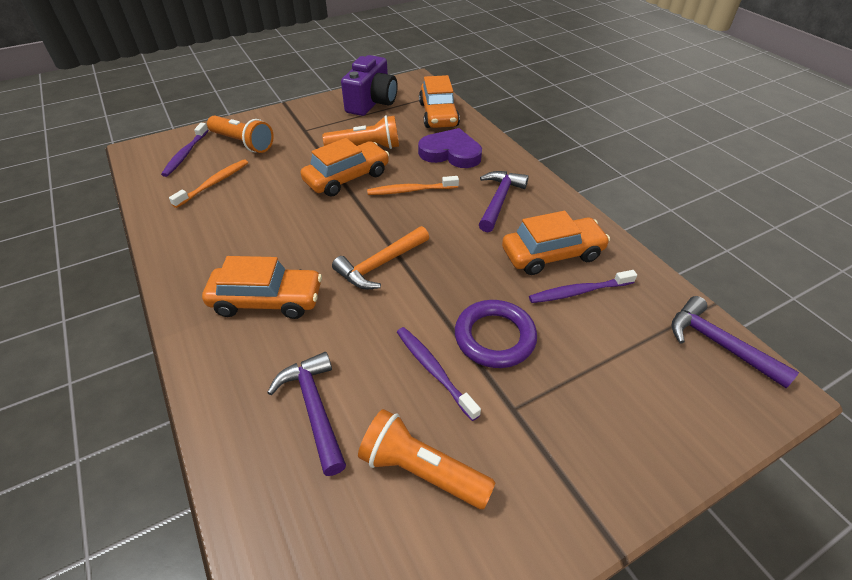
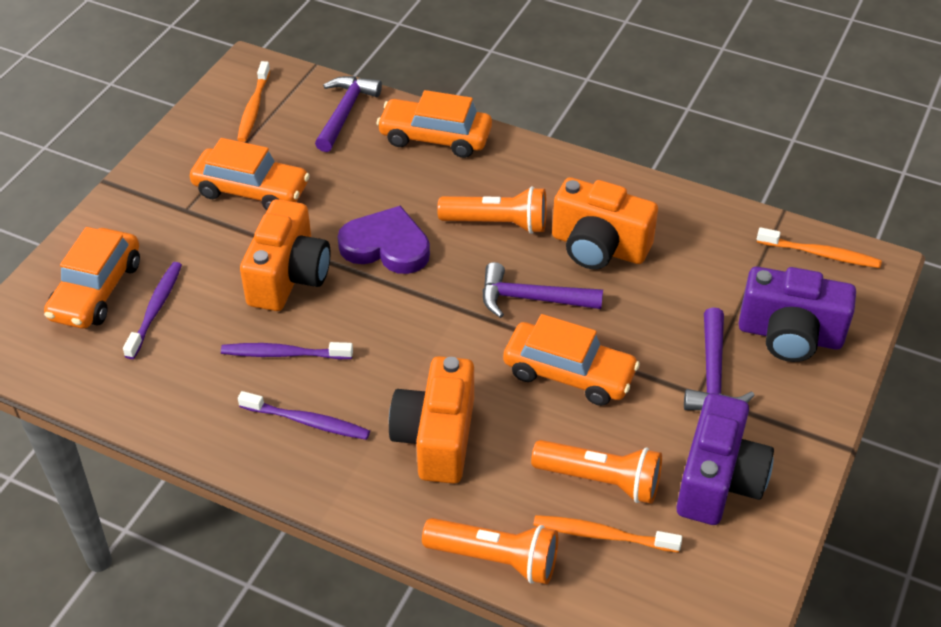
orange camera: 0 -> 3
orange hammer: 1 -> 0
orange toothbrush: 2 -> 3
purple camera: 1 -> 2
purple ring: 1 -> 0

